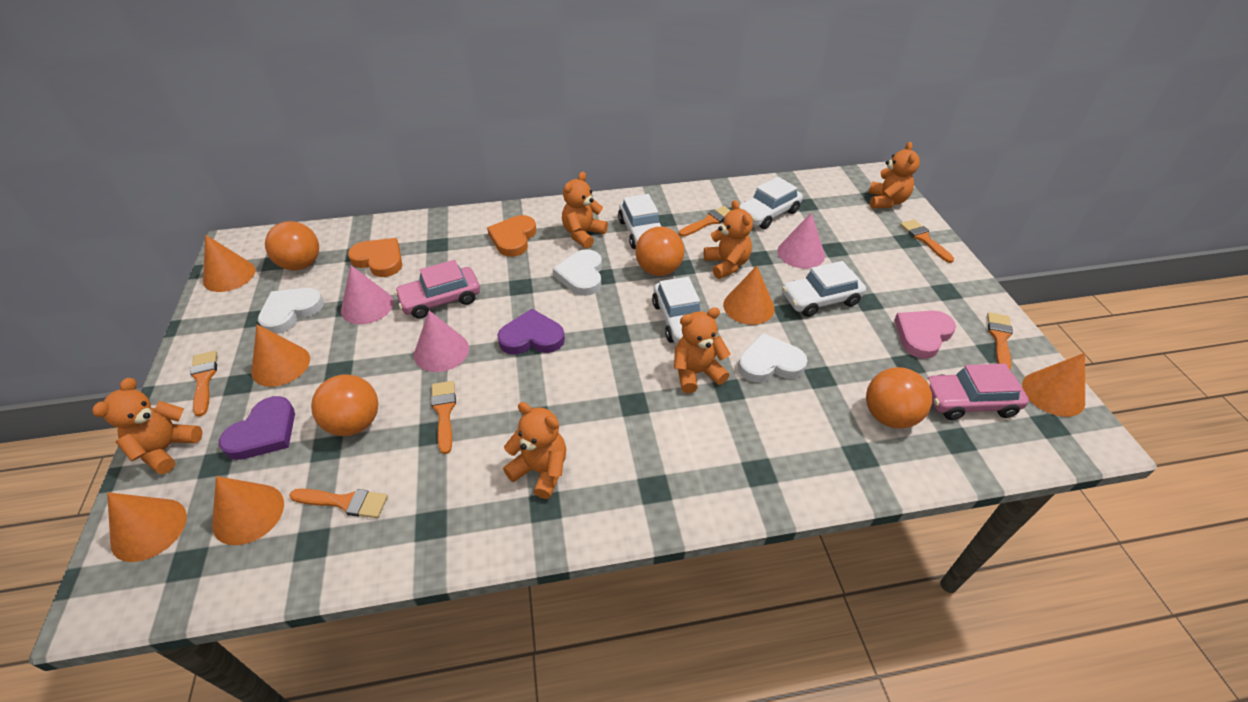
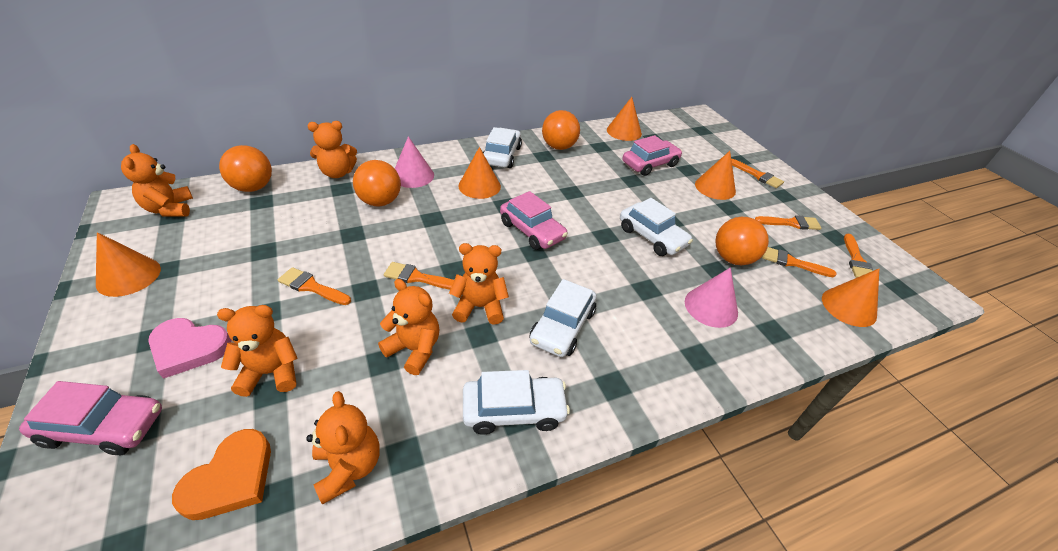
orange cone: 6 -> 5
orange heart: 2 -> 1
pink car: 2 -> 3
pink cone: 3 -> 2
purple heart: 2 -> 0
white heart: 3 -> 0

